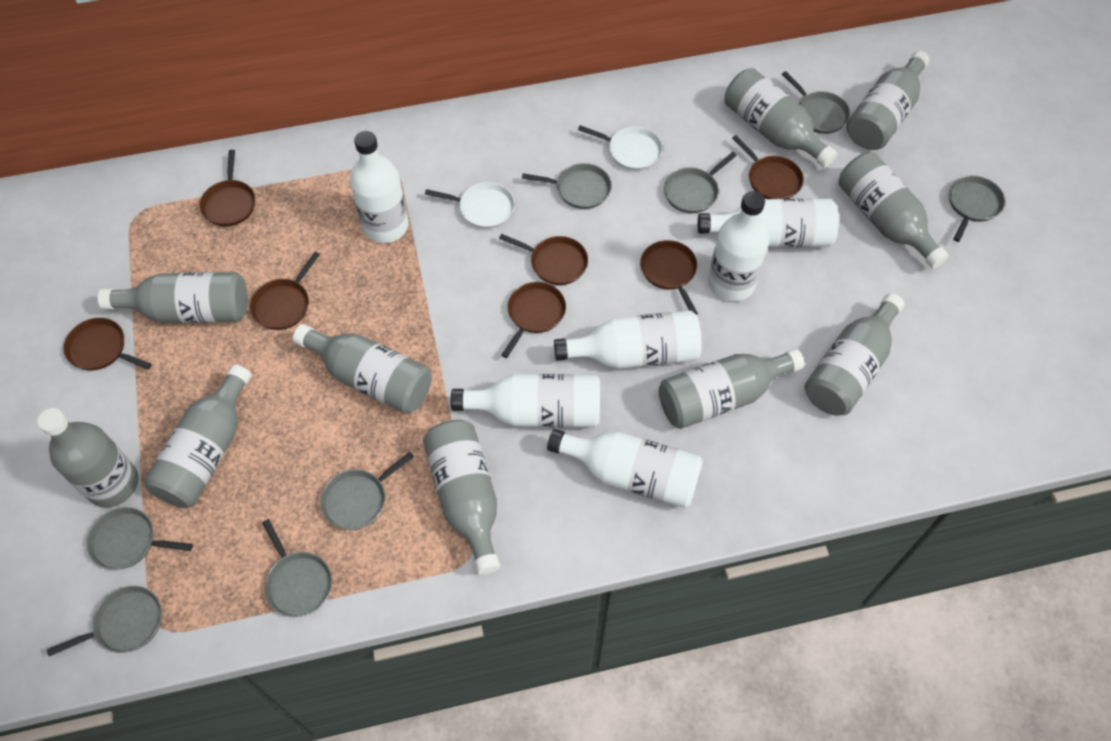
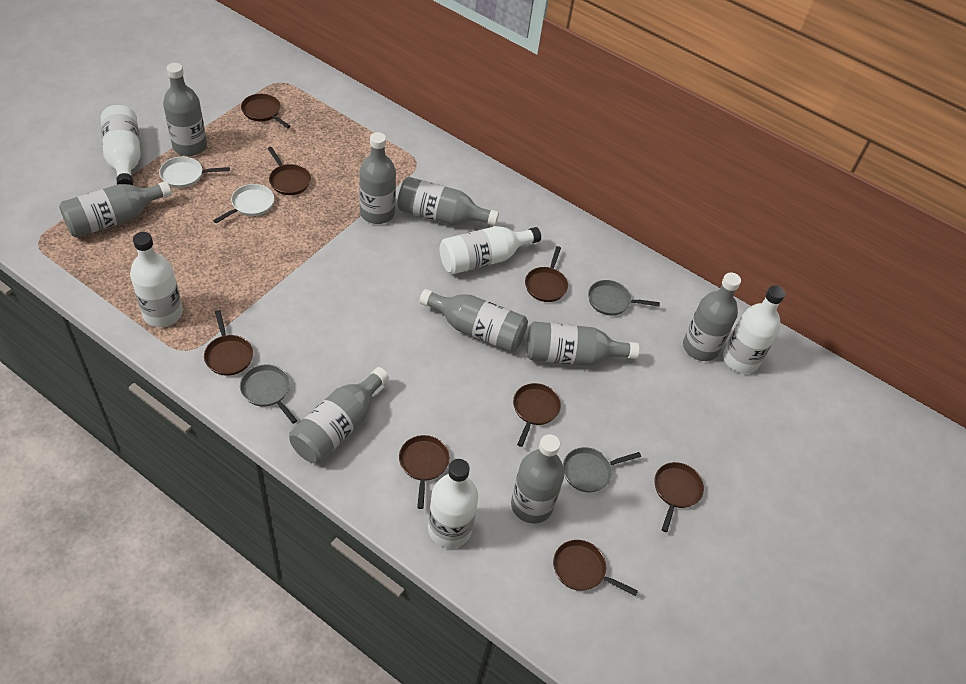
brown pan: 7 -> 8
grey bottle: 10 -> 9
grey pan: 8 -> 3
white bottle: 6 -> 5

